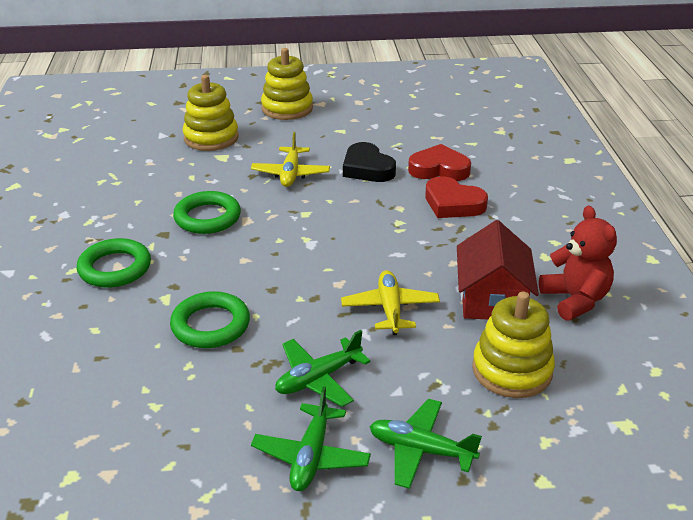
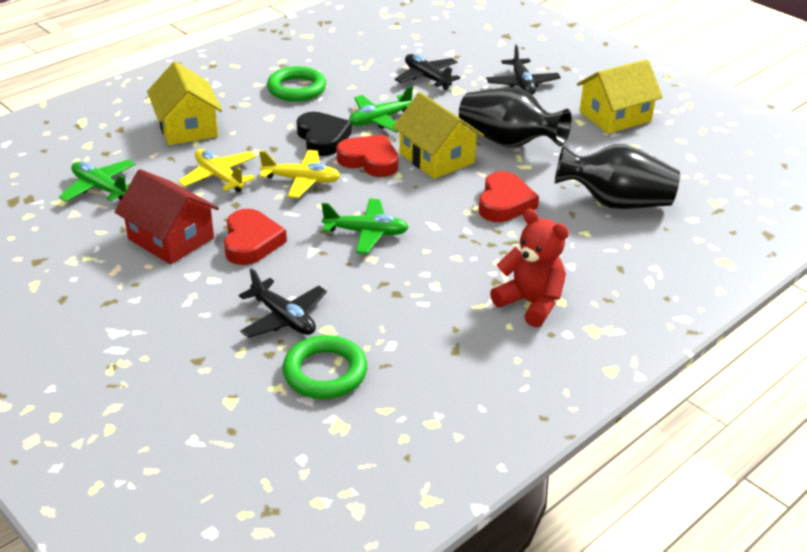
black plane: 0 -> 3
black vase: 0 -> 2
green ring: 3 -> 2
red heart: 2 -> 3
yellow house: 0 -> 3
yellow stacking toy: 3 -> 0

